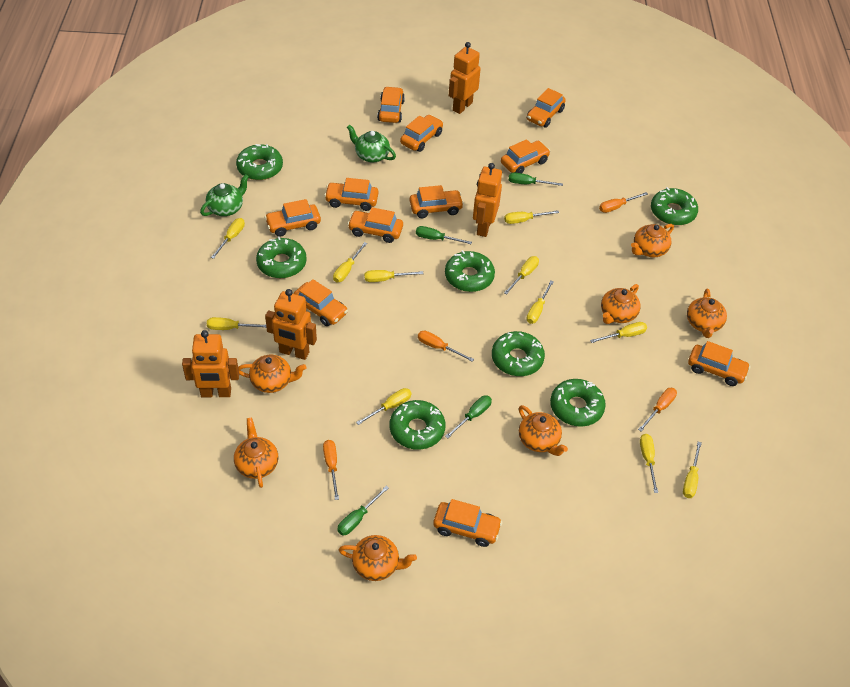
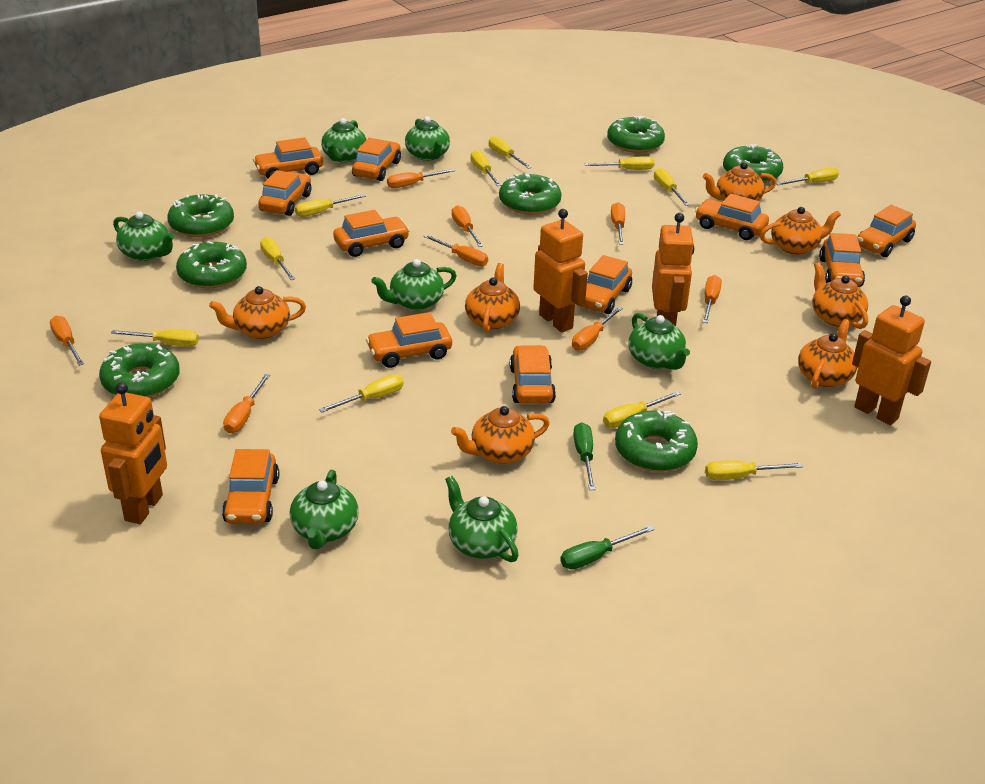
green screwdriver: 4 -> 2
green teapot: 2 -> 7
orange screwdriver: 4 -> 8

